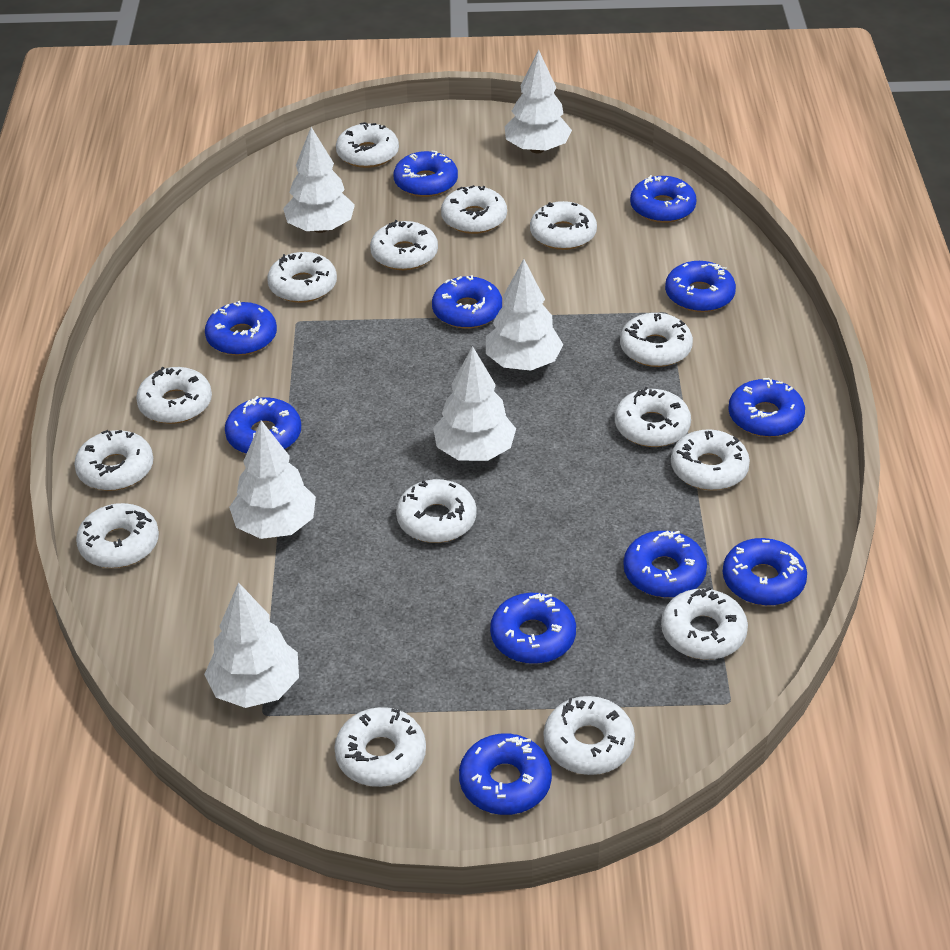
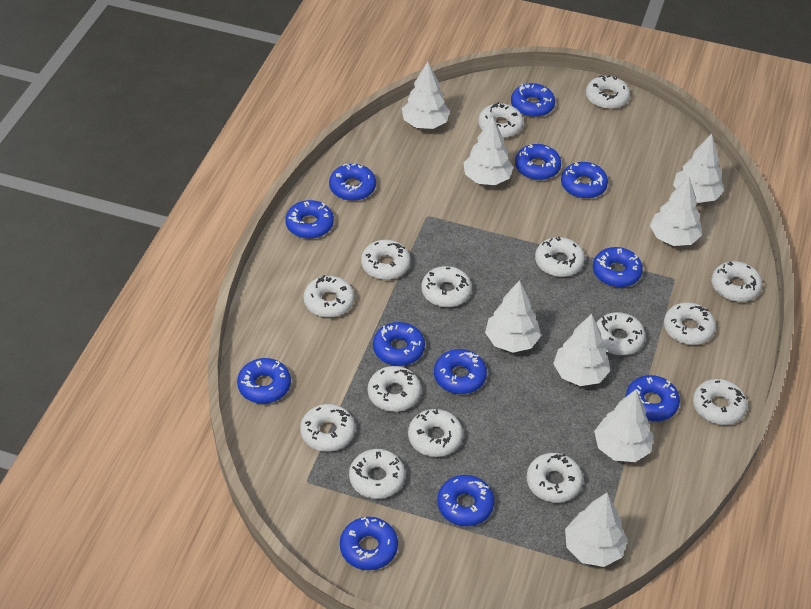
blue donut: 11 -> 12
white tree: 6 -> 8

